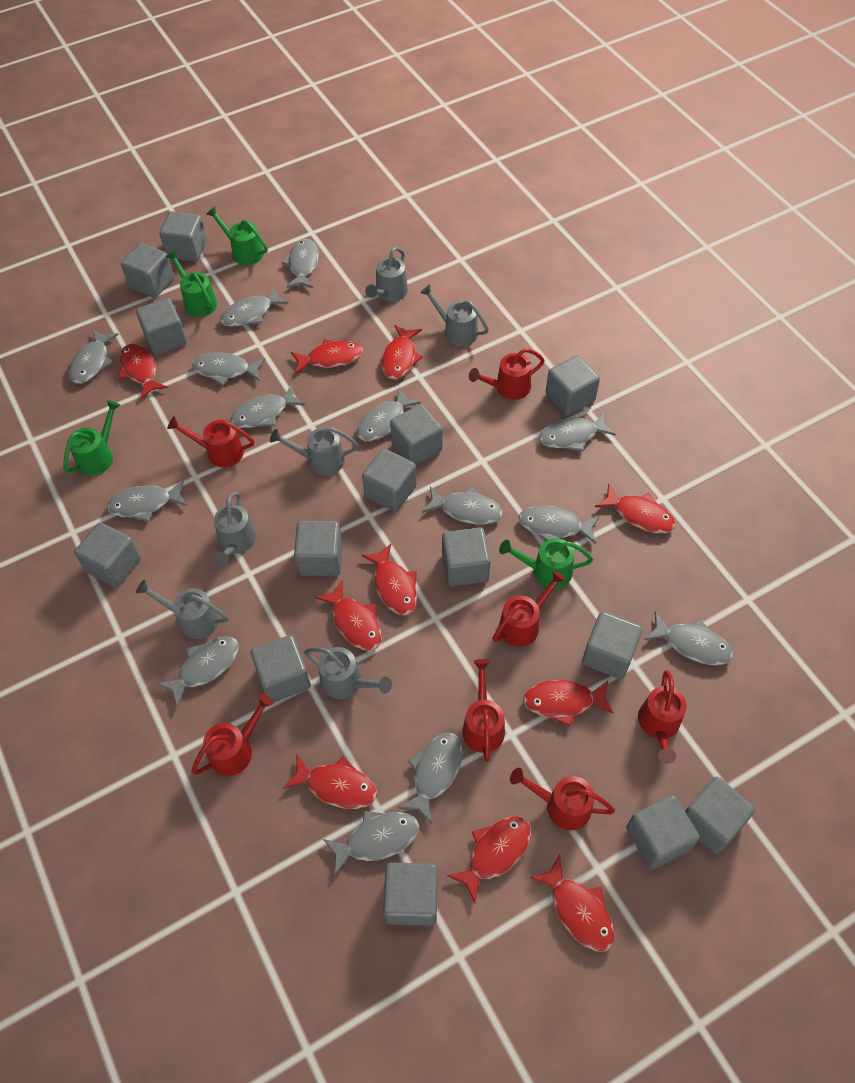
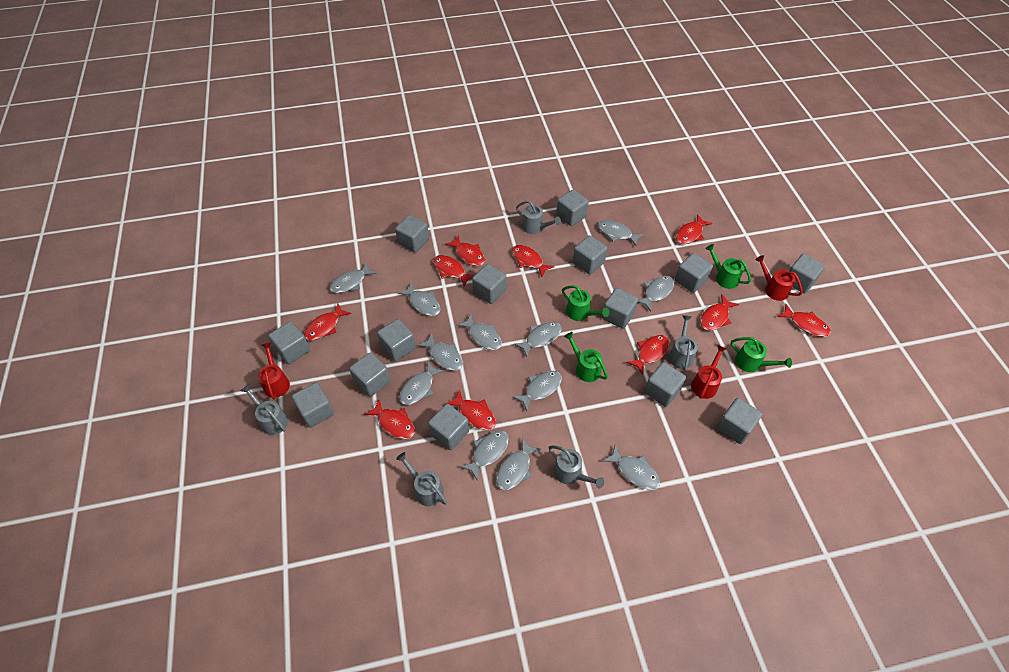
grey fish: 14 -> 12
grey watering can: 6 -> 5
red watering can: 7 -> 3

